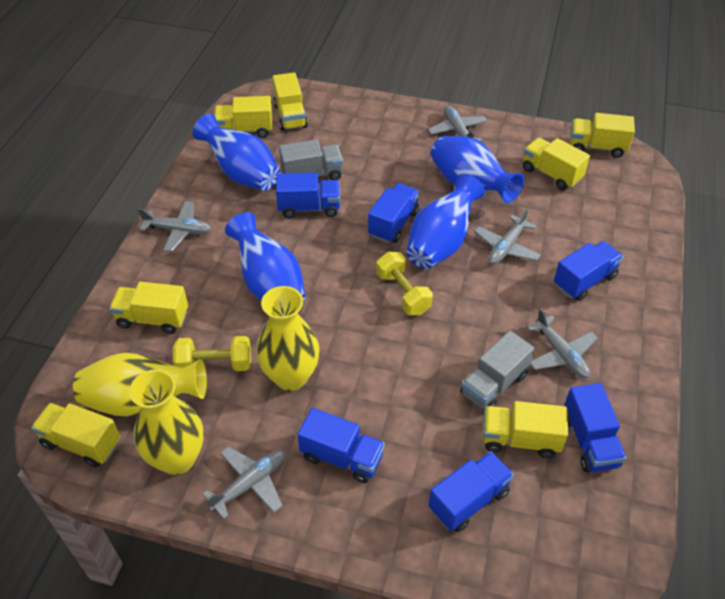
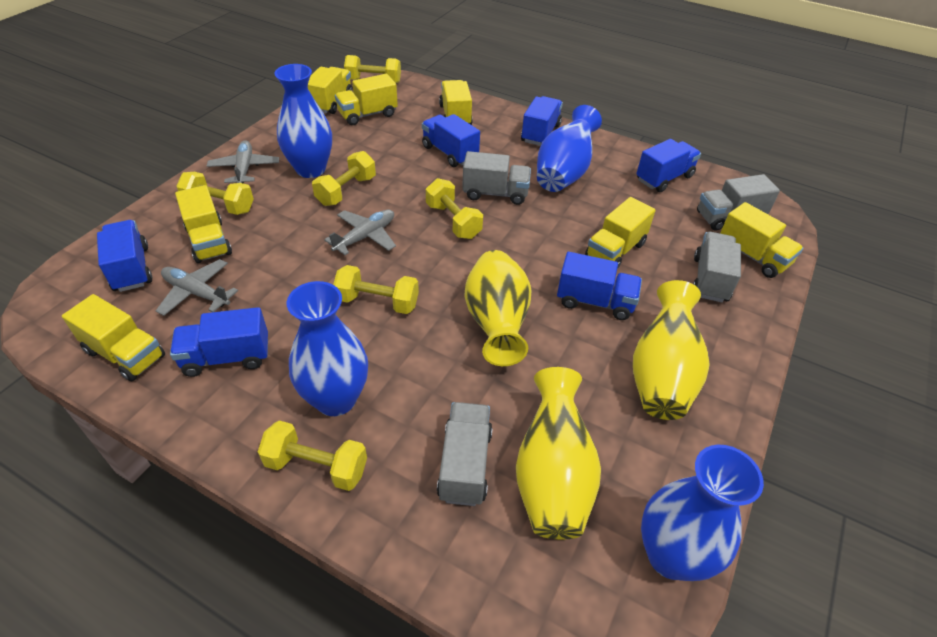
grey plane: 5 -> 3
grey truck: 2 -> 4
yellow dumbbell: 2 -> 6

